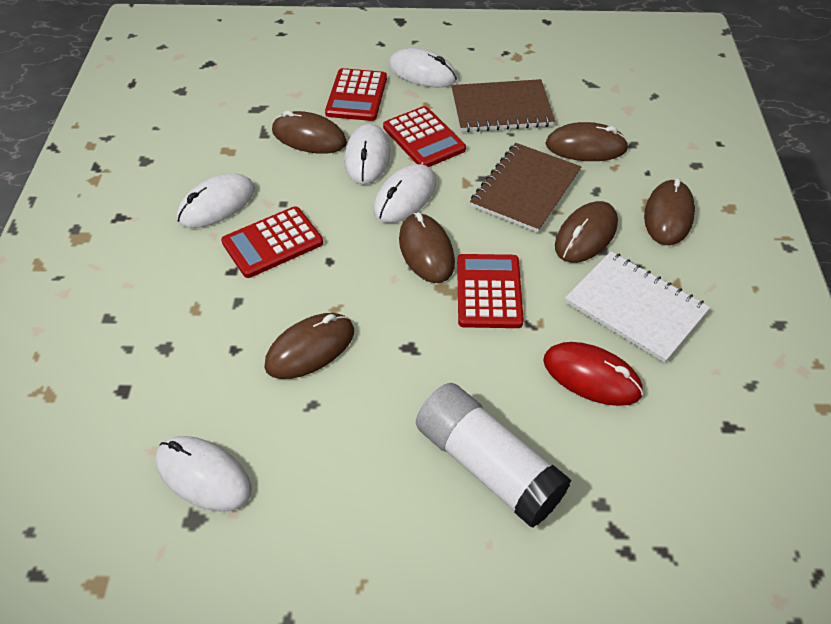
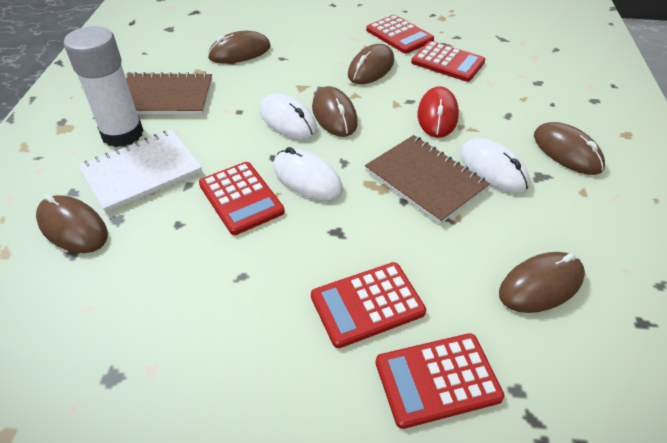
red calculator: 4 -> 5
white mouse: 5 -> 3

